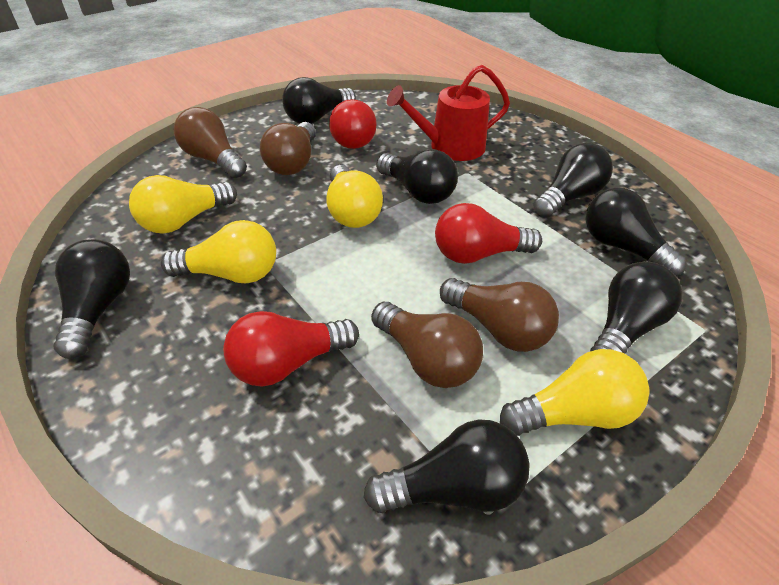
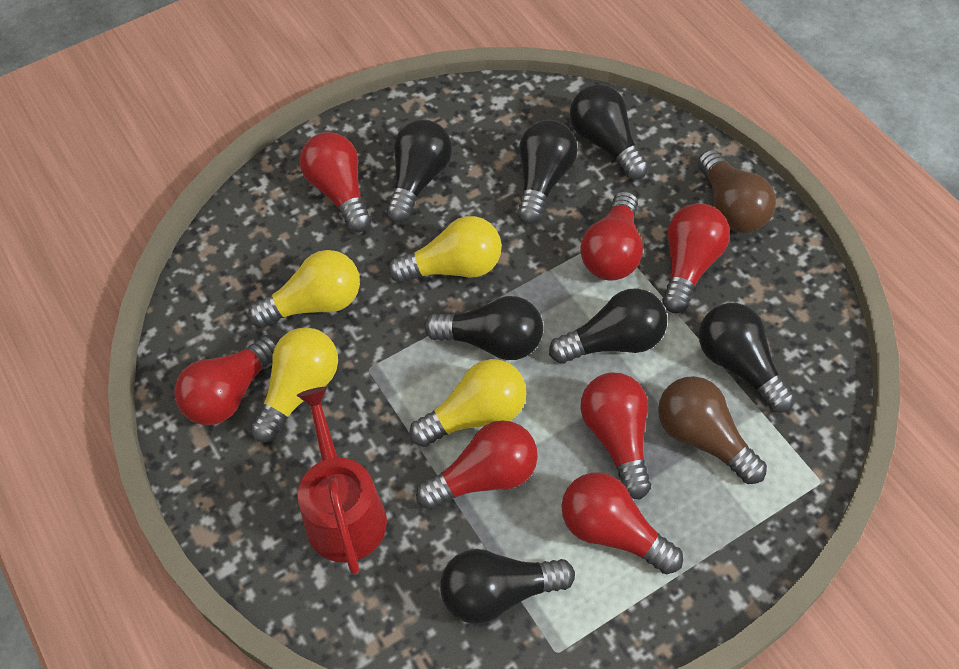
brown light bulb: 4 -> 2
red light bulb: 3 -> 7

